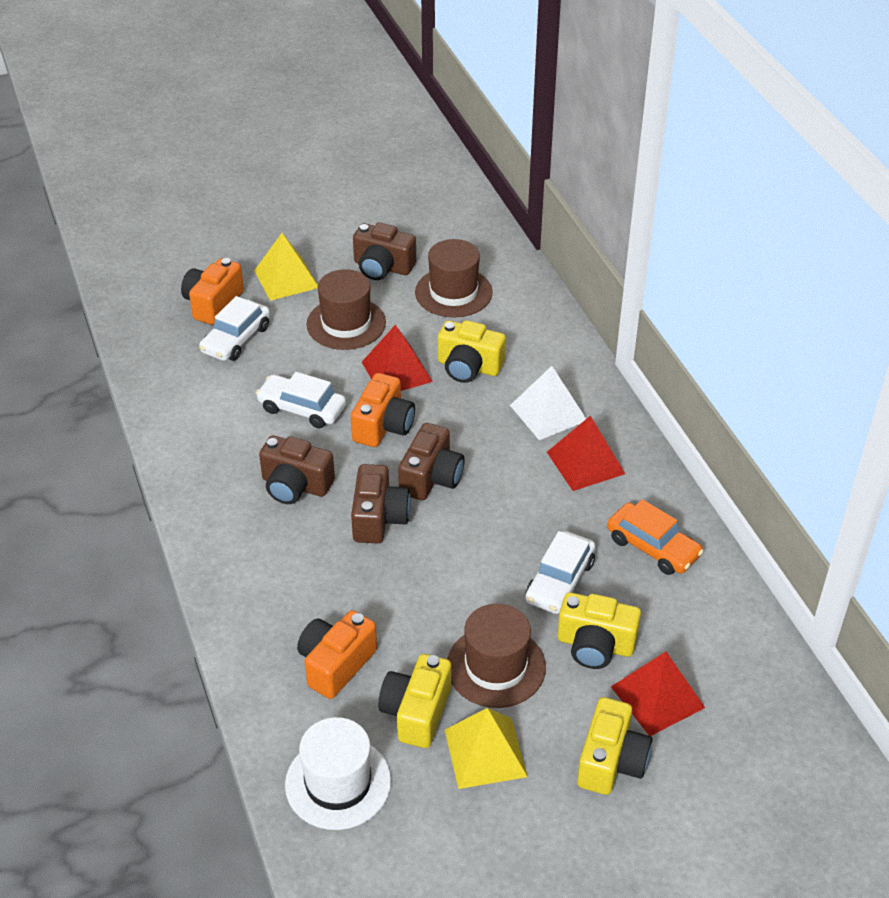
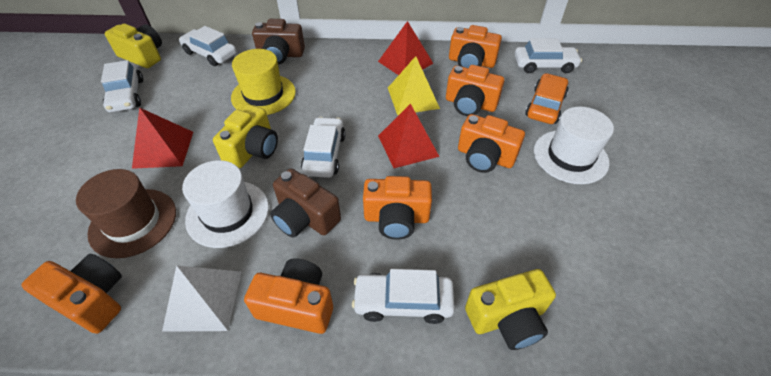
brown camera: 4 -> 2
brown hat: 3 -> 1
orange camera: 3 -> 6
white car: 3 -> 5
white hat: 1 -> 2
yellow camera: 4 -> 3
yellow hat: 0 -> 1
yellow pyramid: 2 -> 1

